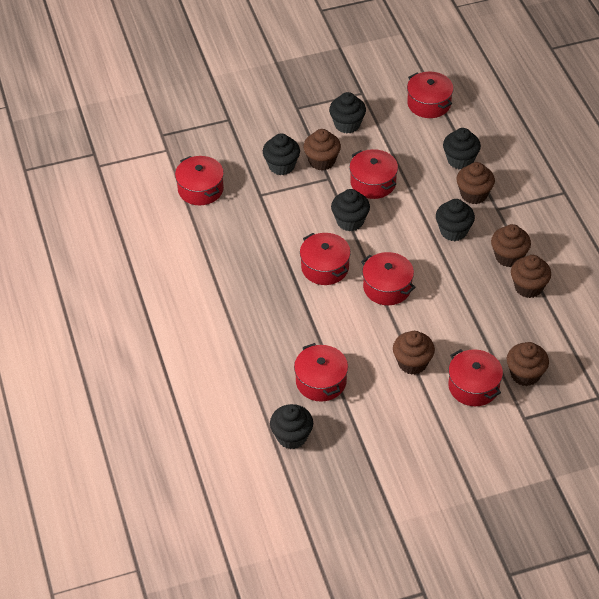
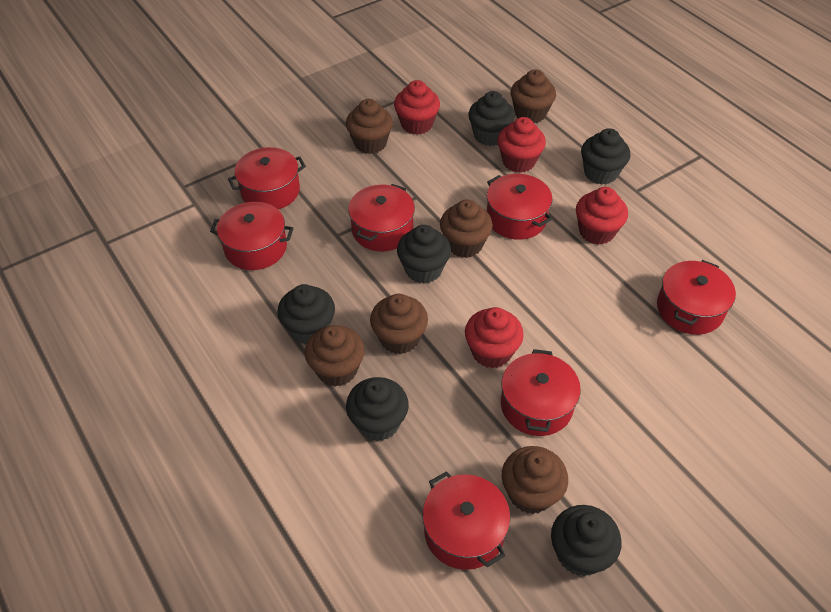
red cupcake: 0 -> 4

